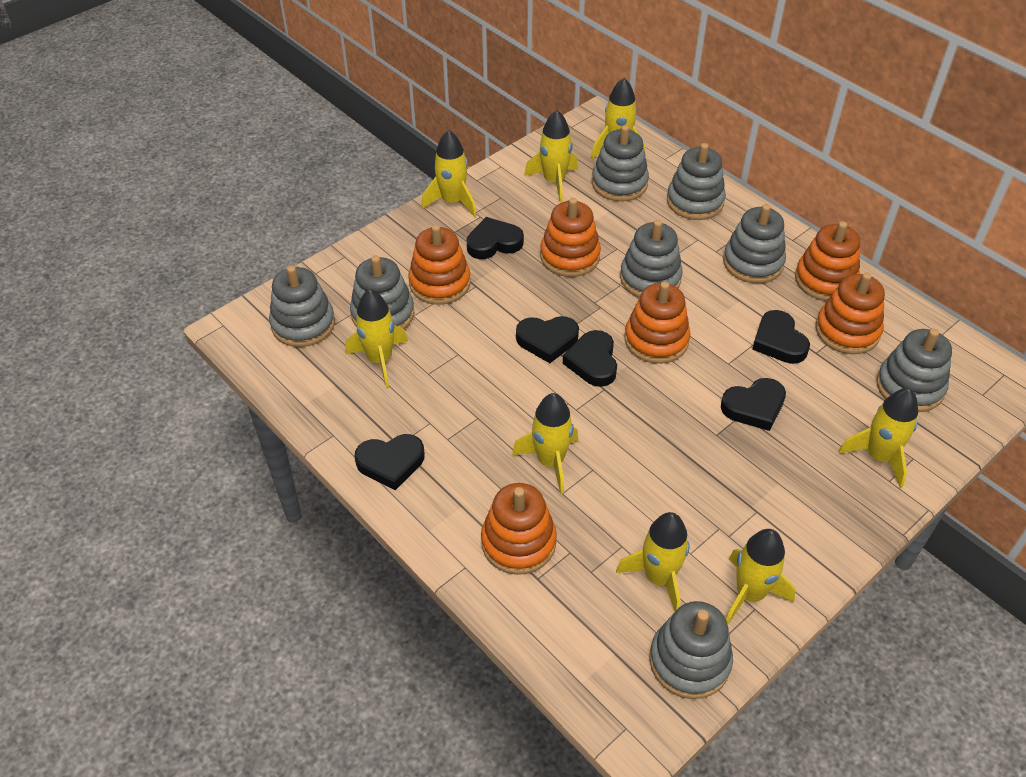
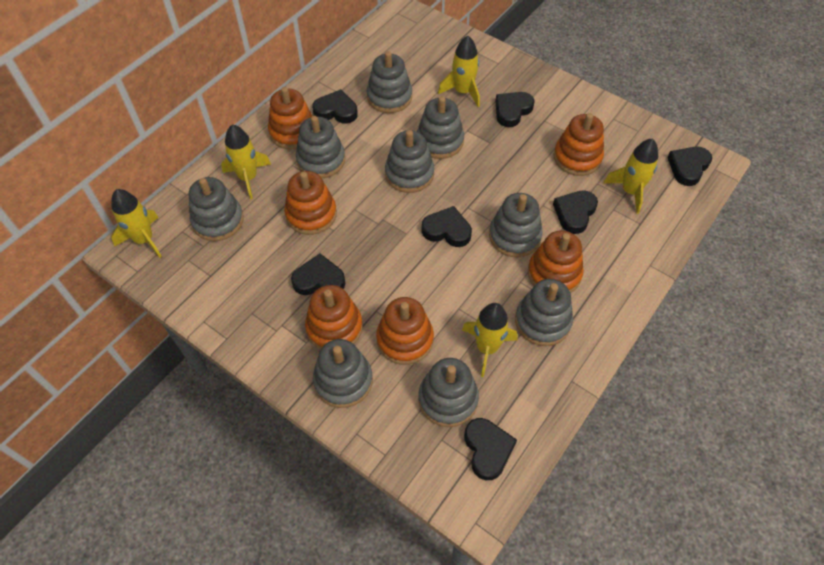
black heart: 6 -> 7
grey stacking toy: 8 -> 9
yellow rocket: 8 -> 5

